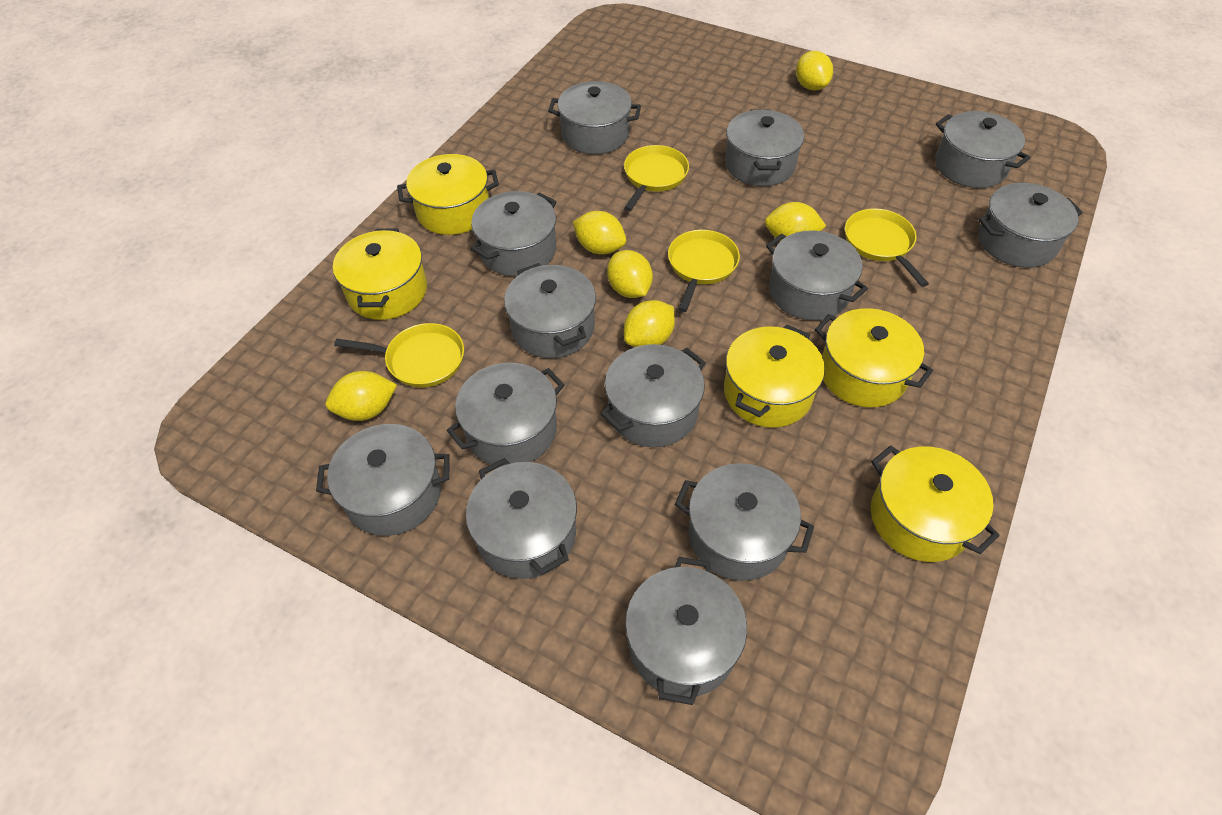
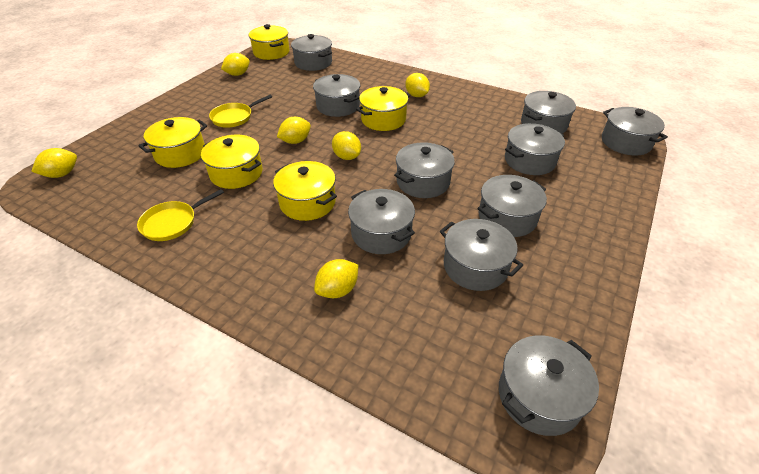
grey pot: 13 -> 10
yellow pan: 4 -> 2

